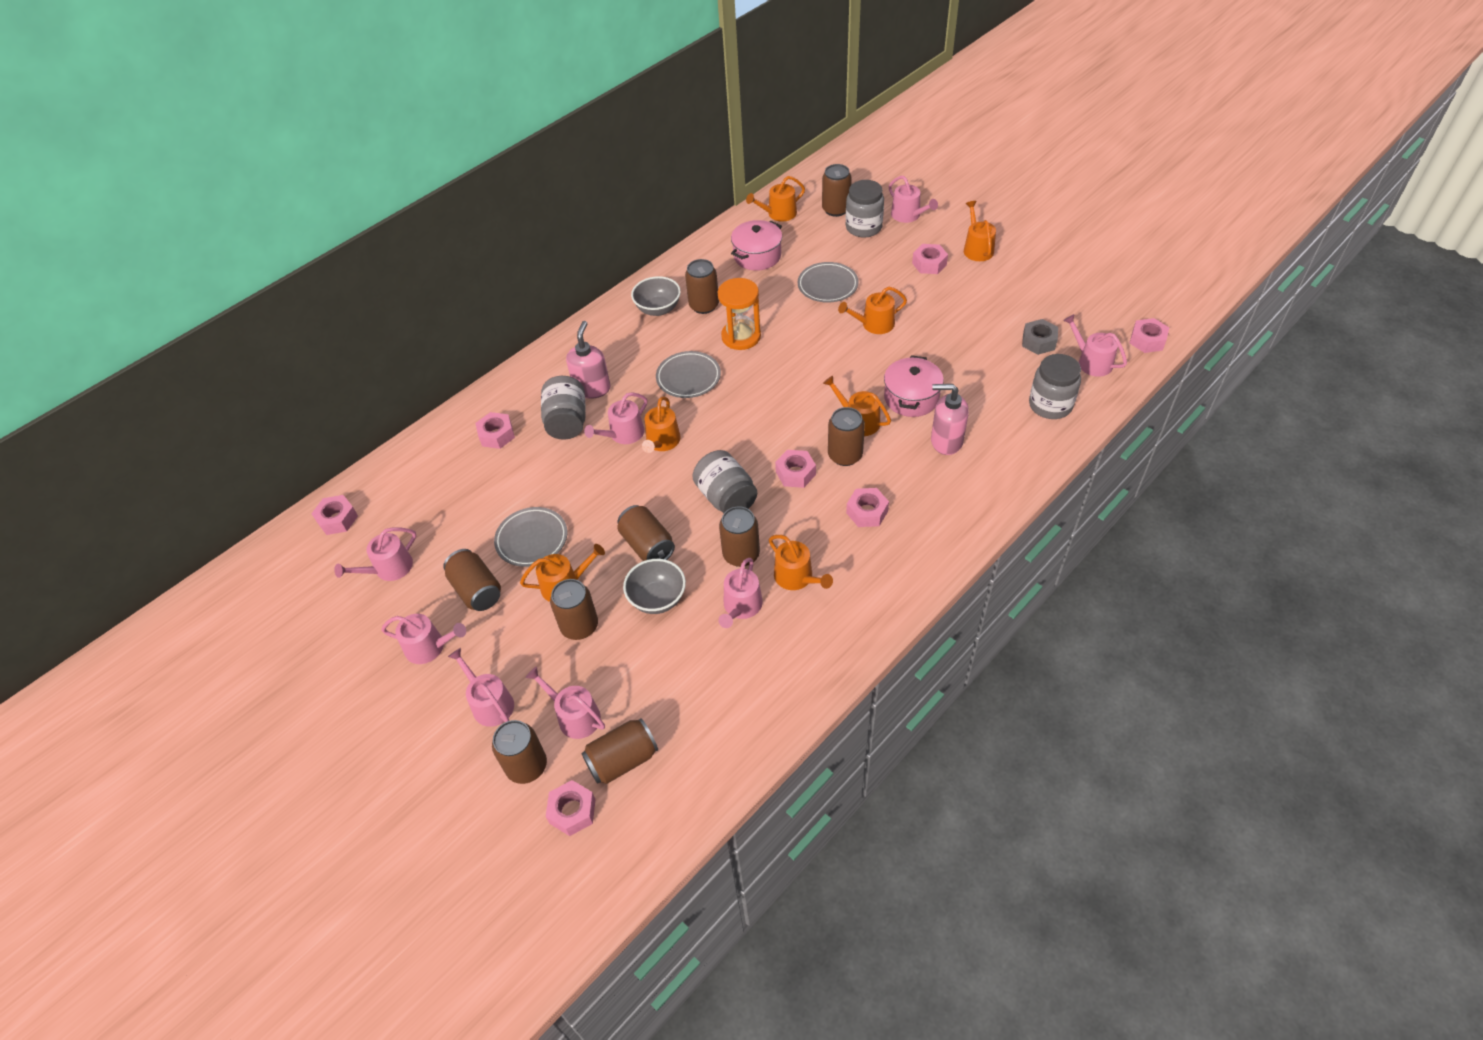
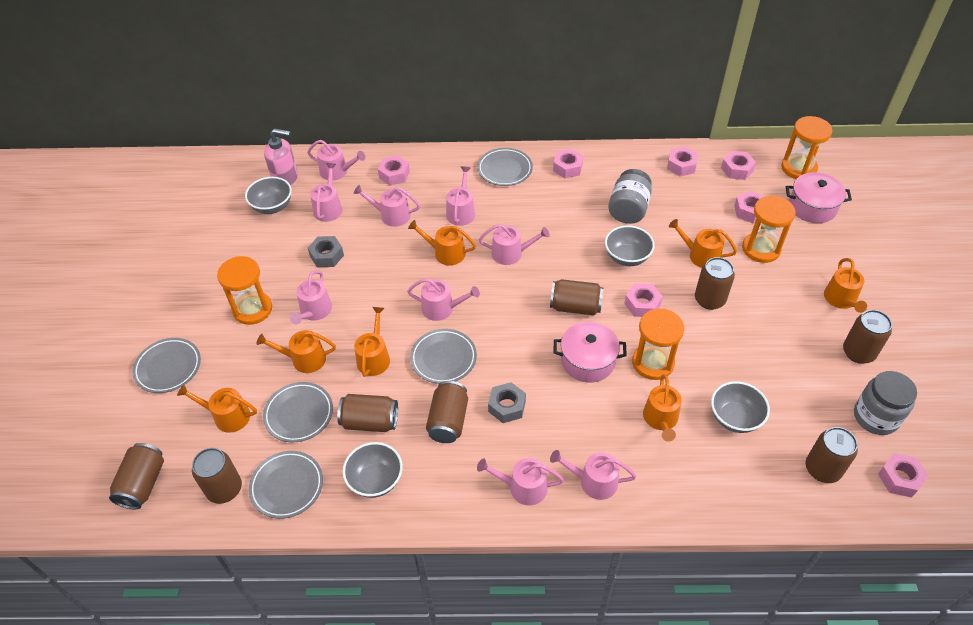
brown can: 9 -> 8
grey bowl: 2 -> 4
grey jar: 4 -> 2
grey nut: 1 -> 2
grey plate: 3 -> 5
orange hourglass: 1 -> 4
pink soap dispenser: 2 -> 1
pink watering can: 8 -> 9

